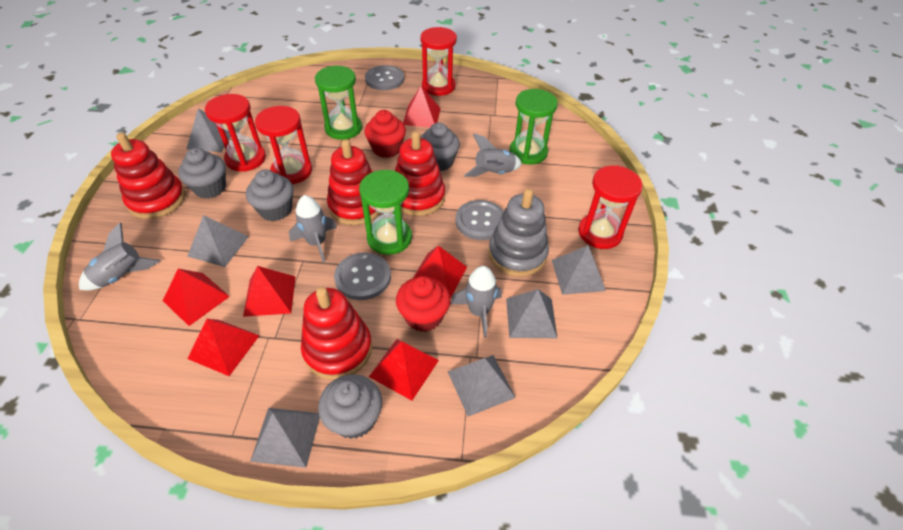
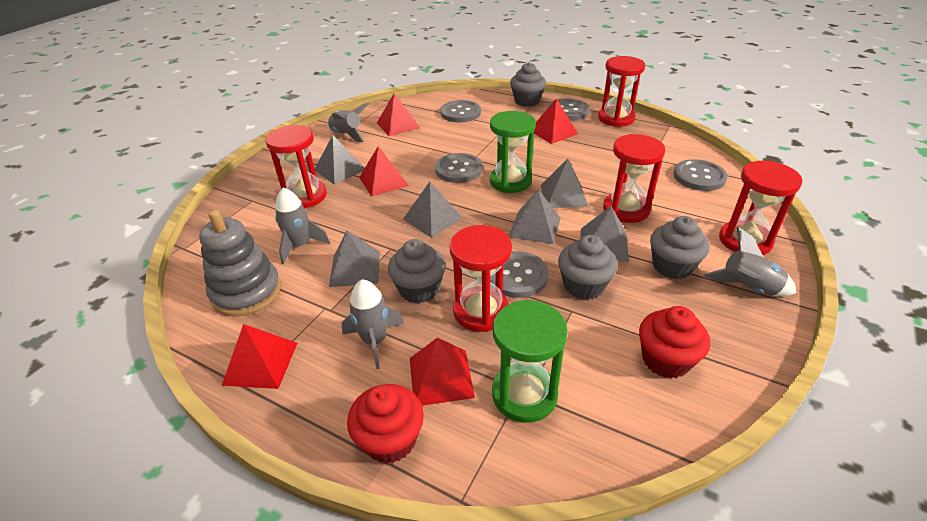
green hourglass: 3 -> 2
grey button: 3 -> 5
red hourglass: 4 -> 5
red pyramid: 6 -> 5
red stacking toy: 4 -> 0

